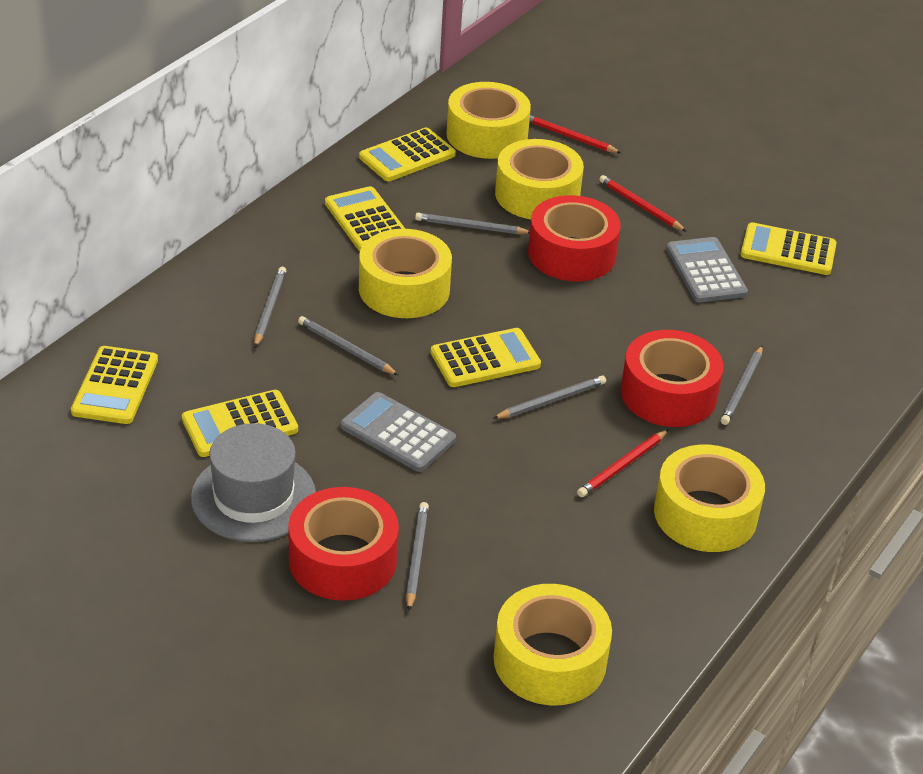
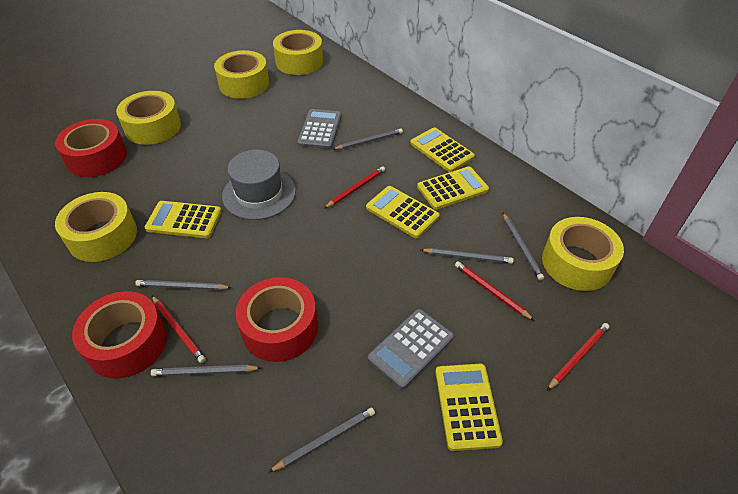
red pencil: 3 -> 4
yellow calculator: 6 -> 5

